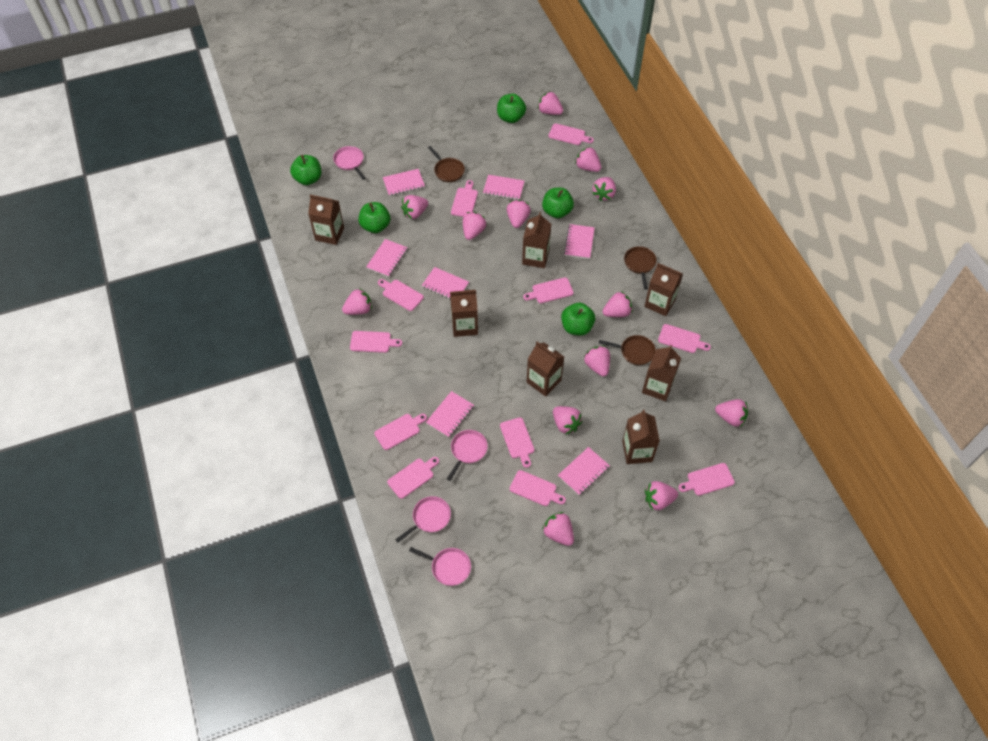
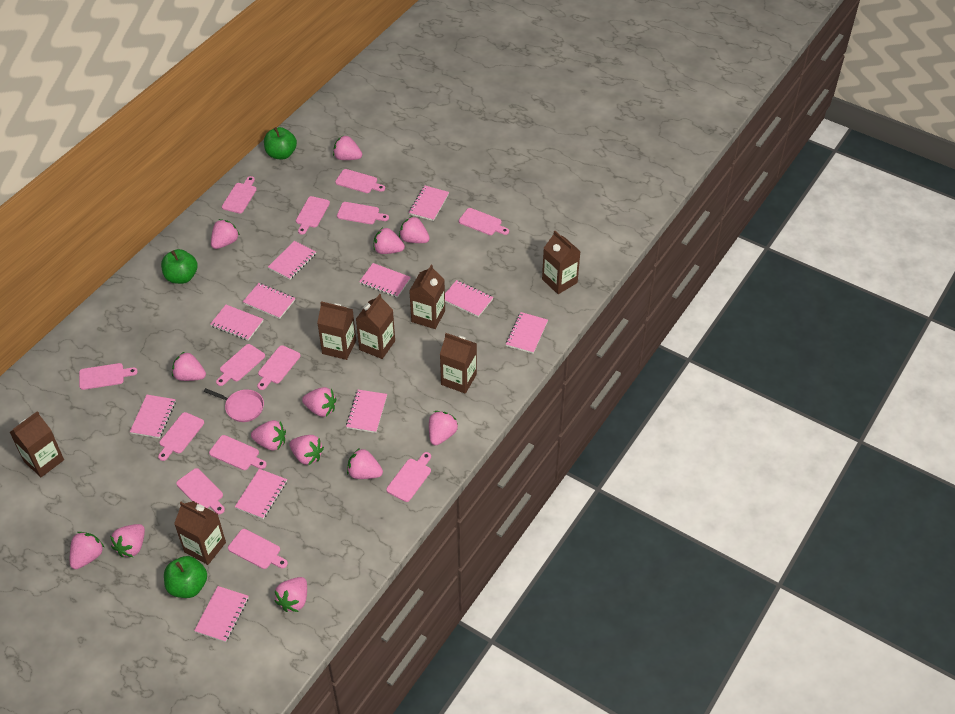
brown pan: 3 -> 0
green apple: 5 -> 3
pink cutting board: 11 -> 13
pink notebook: 7 -> 11
pink pan: 4 -> 1

